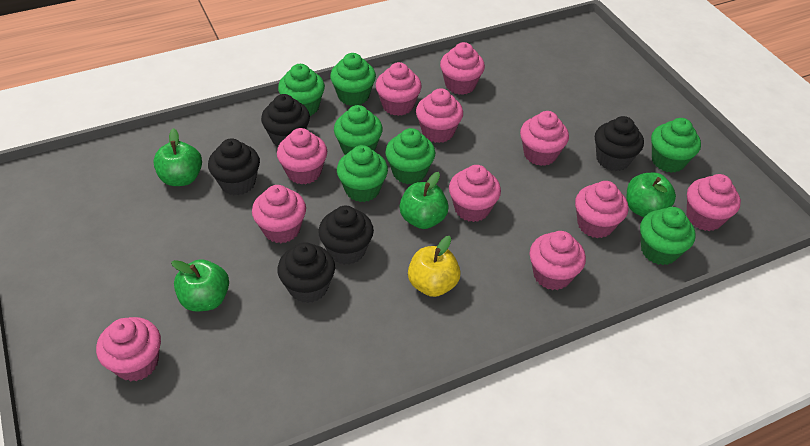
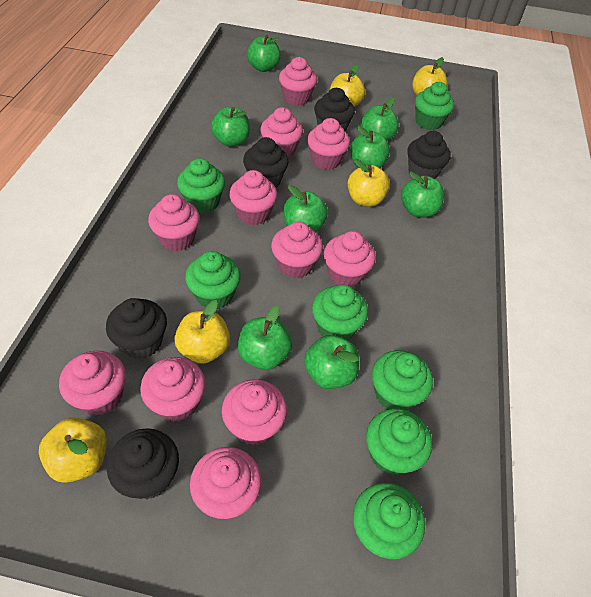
green apple: 4 -> 8
yellow apple: 1 -> 5

